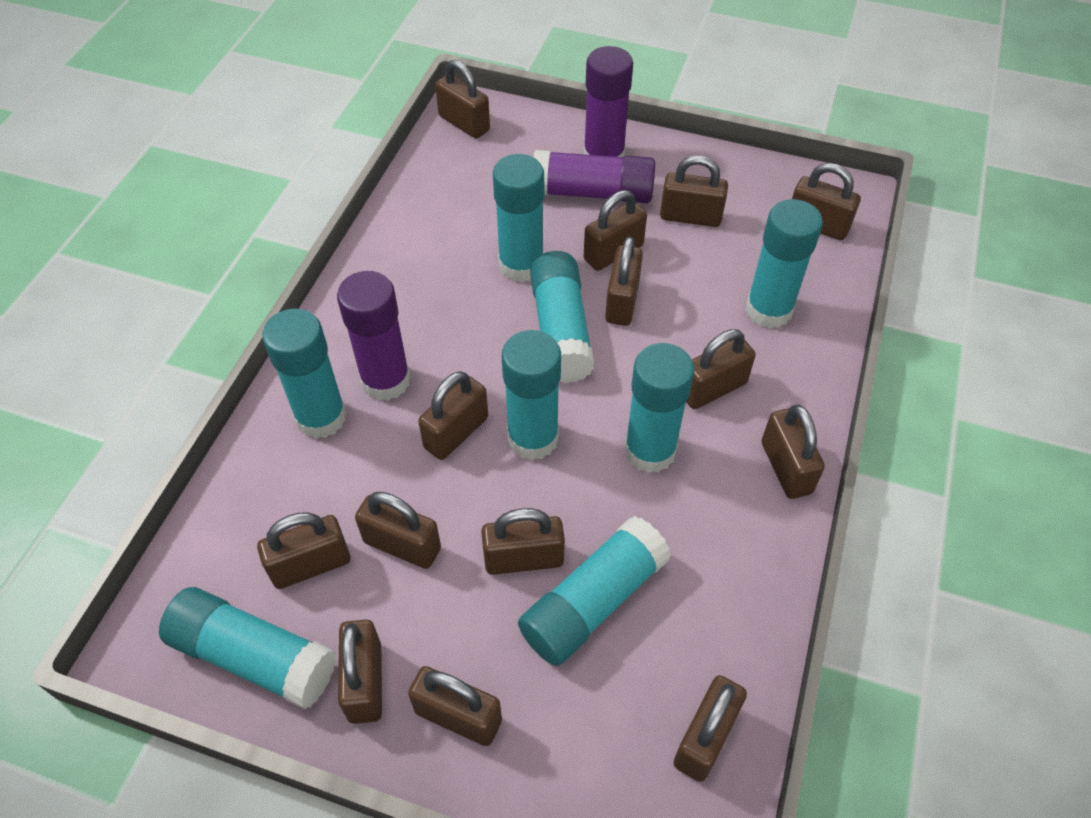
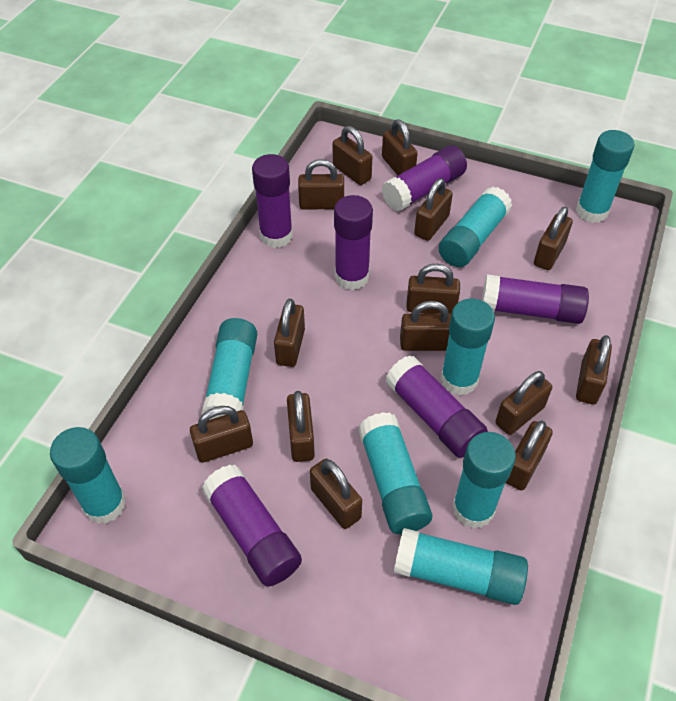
purple glue stick: 3 -> 6

